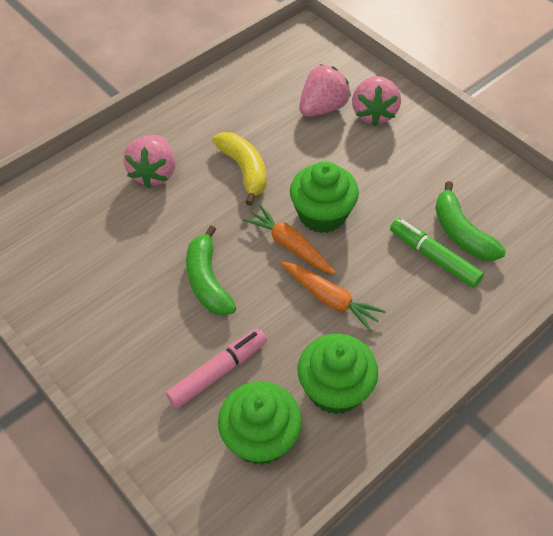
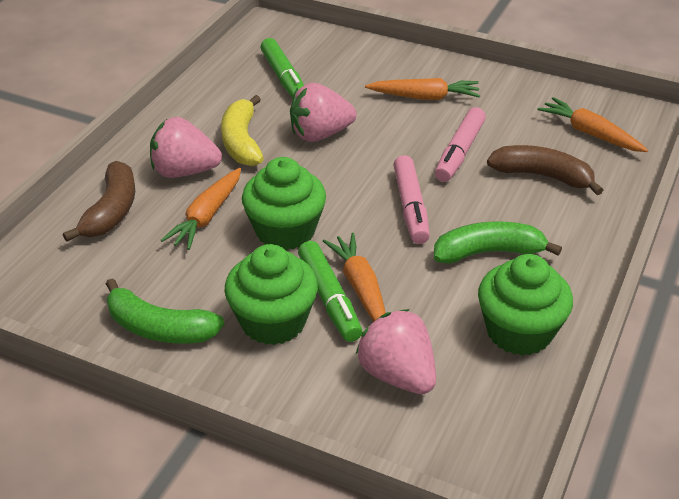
brown banana: 0 -> 2
green marker: 1 -> 2
orange carrot: 2 -> 4
pink marker: 1 -> 2

